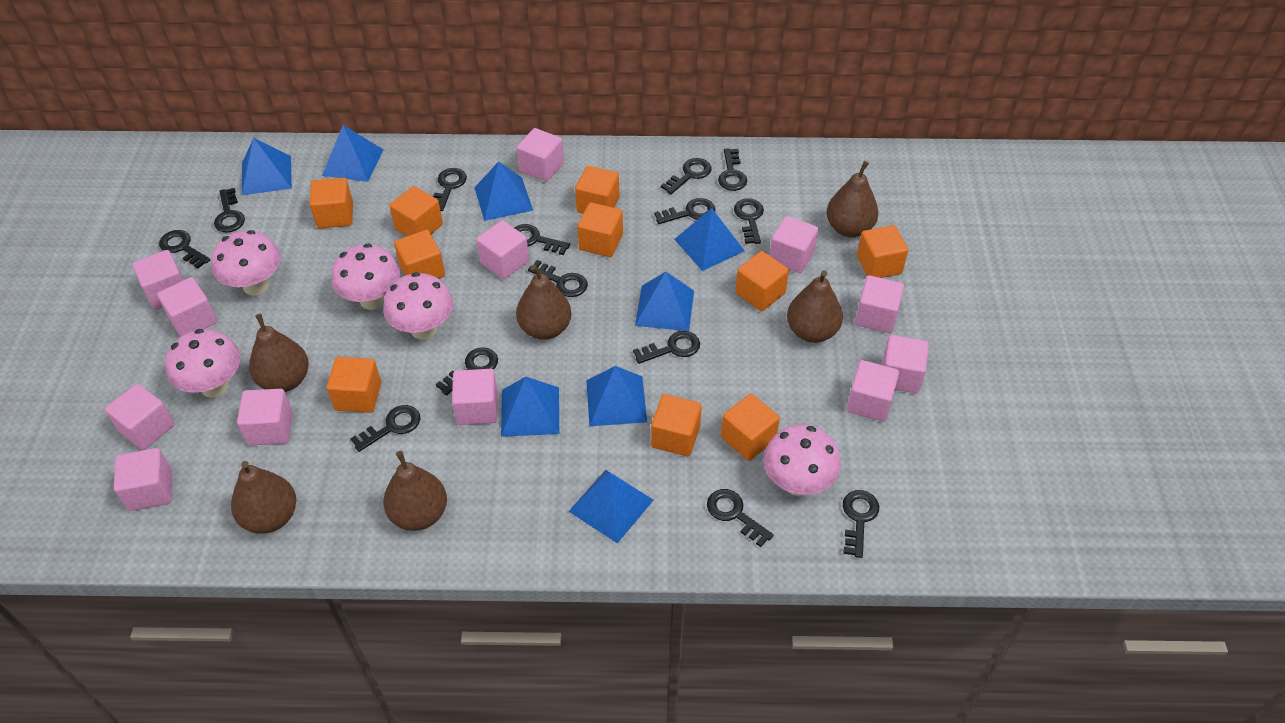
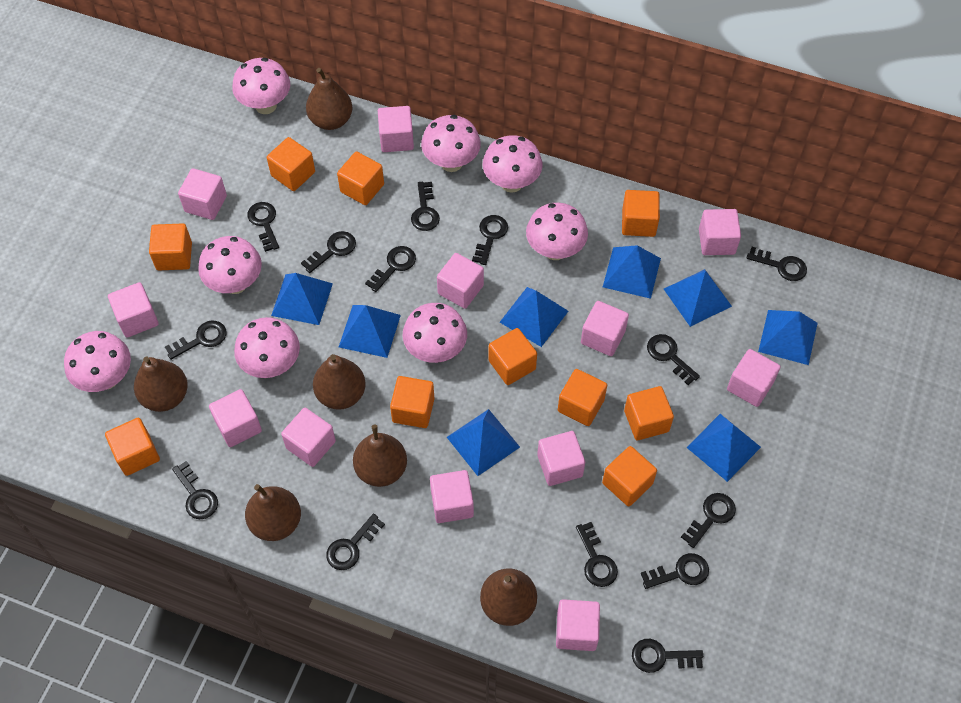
pink mushroom: 5 -> 8

